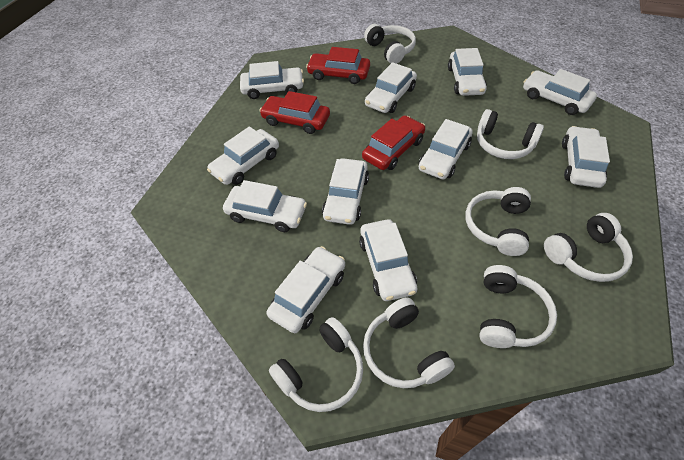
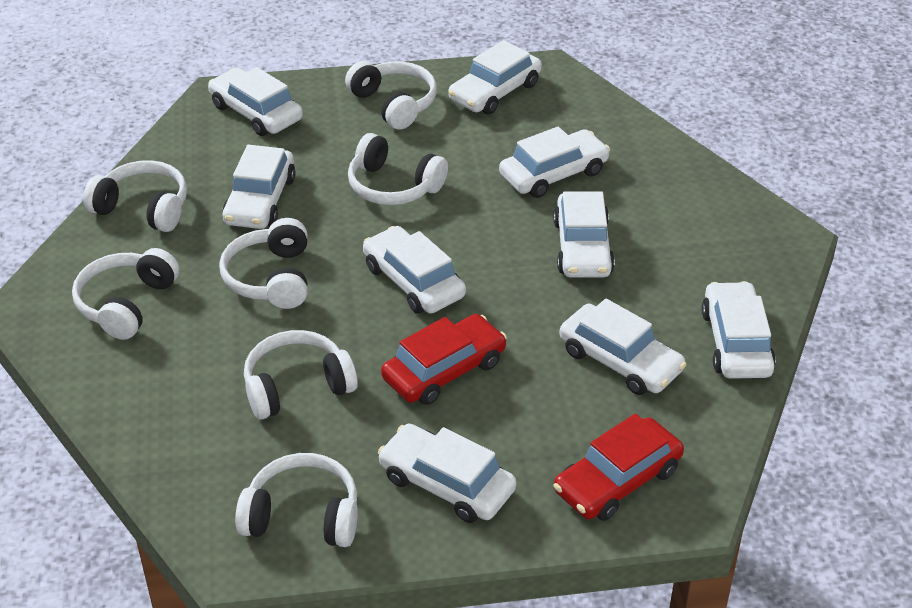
red car: 3 -> 2
white car: 11 -> 9

